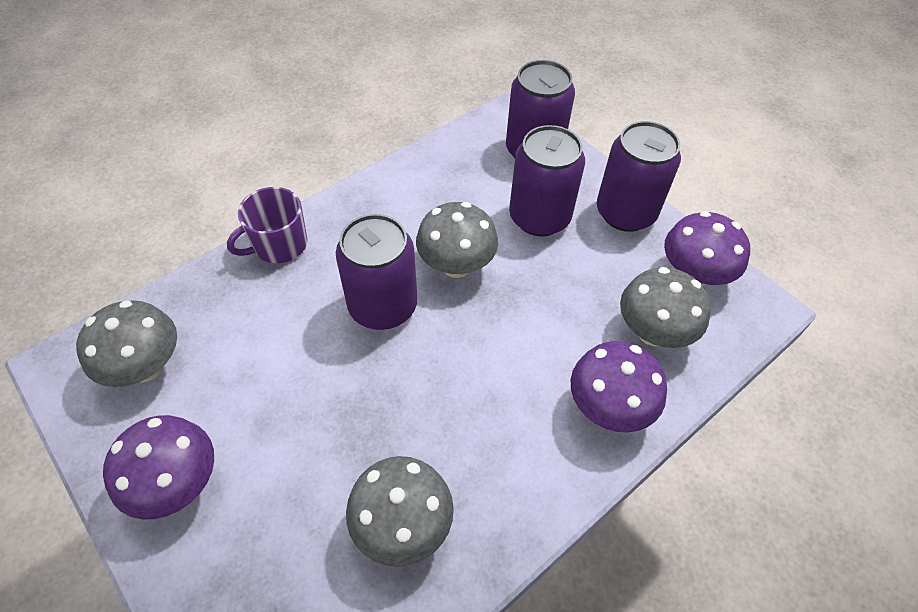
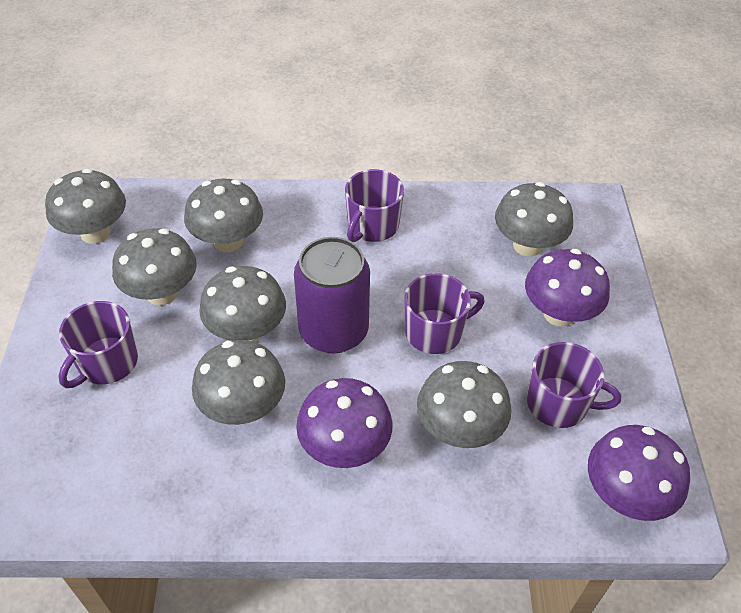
grey mushroom: 4 -> 7
purple can: 4 -> 1
purple mug: 1 -> 4

